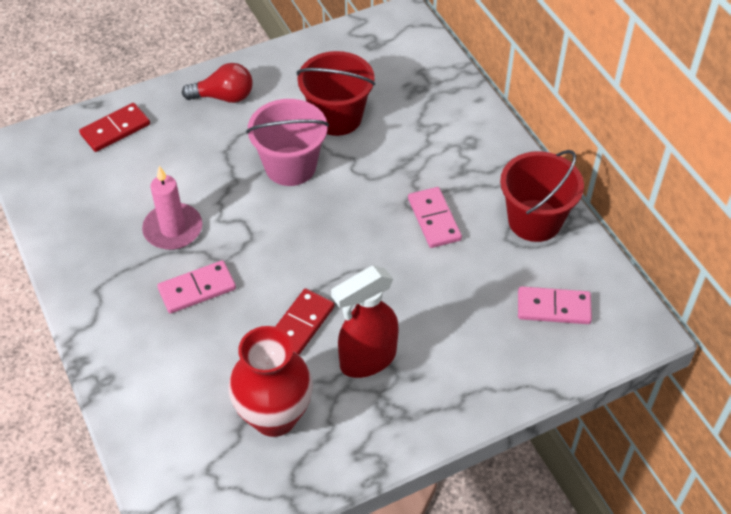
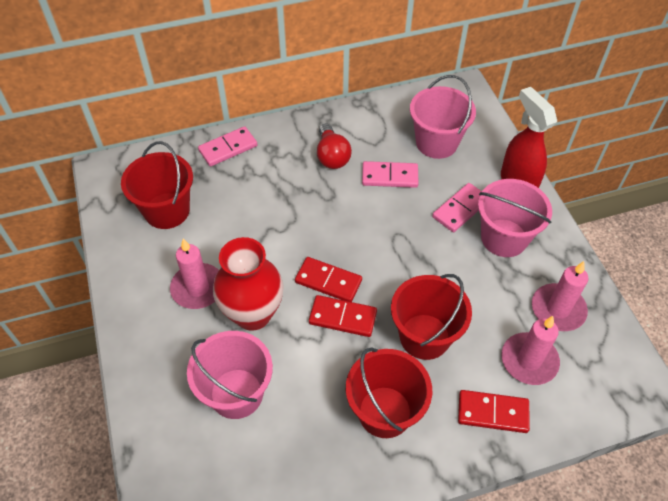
pink bucket: 1 -> 3
pink candle: 1 -> 3
red bucket: 2 -> 3
red domino: 2 -> 3

